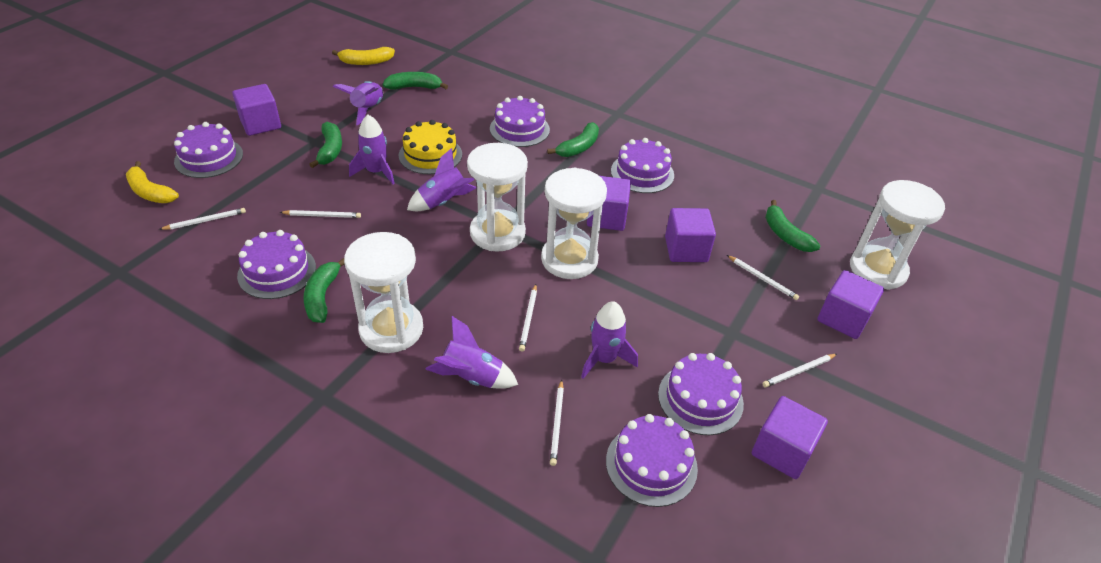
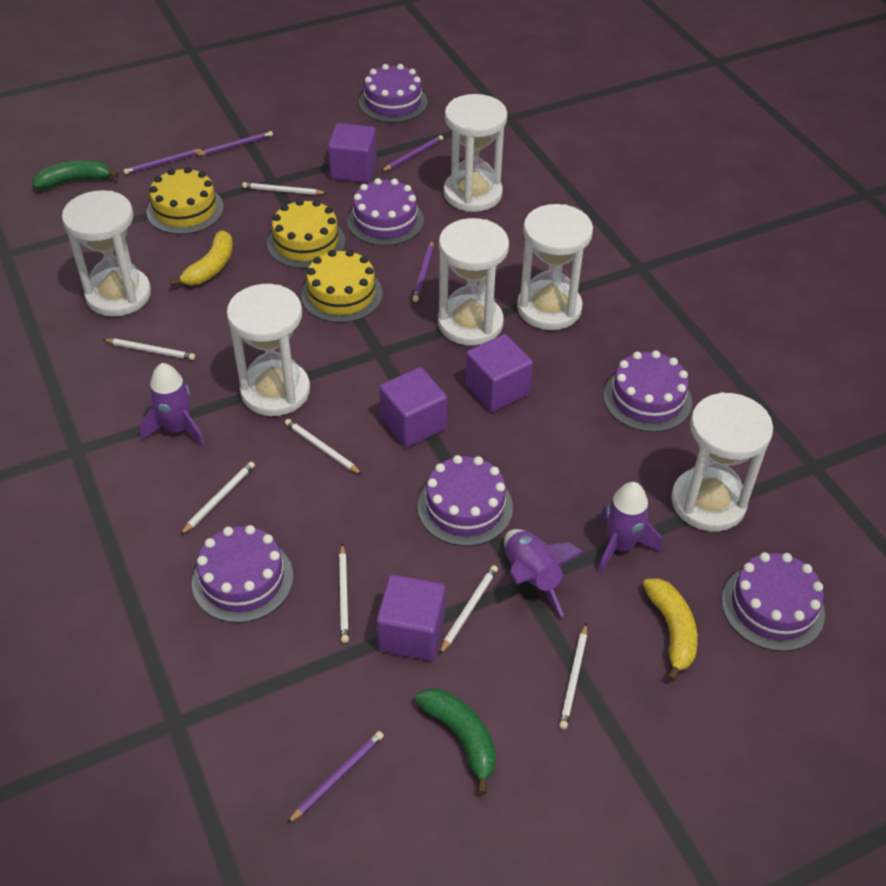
green banana: 5 -> 2
purple cube: 5 -> 4
purple pencil: 0 -> 5
purple rocket: 5 -> 3
white hourglass: 4 -> 6
white pencil: 6 -> 7
yellow cake: 1 -> 3

